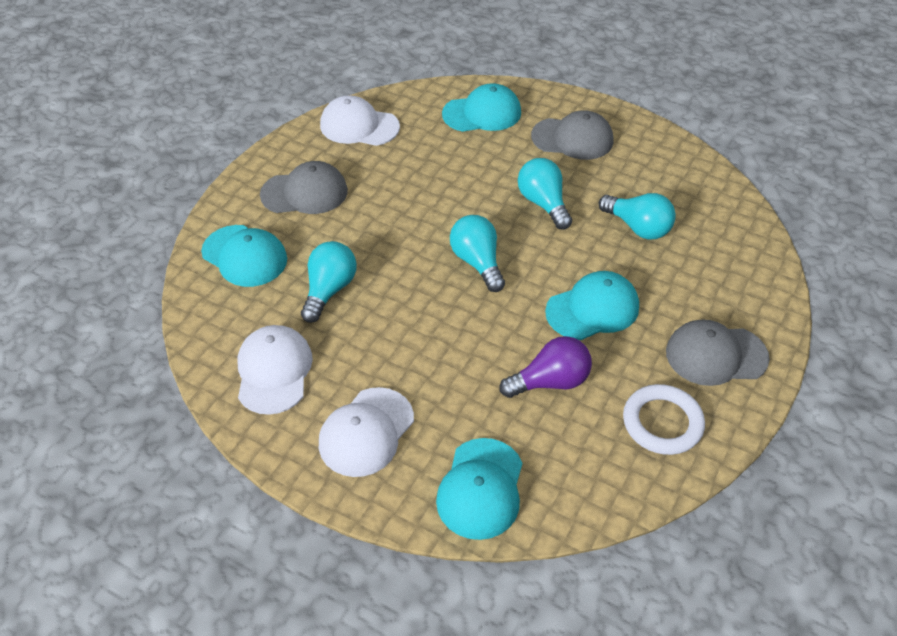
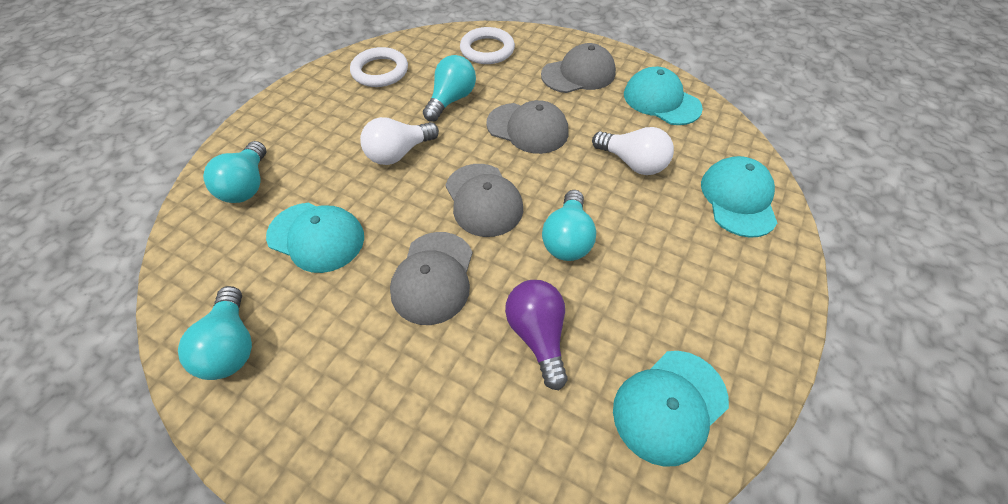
grey cap: 3 -> 4
white cap: 3 -> 0
white light bulb: 0 -> 2
white ring: 1 -> 2

